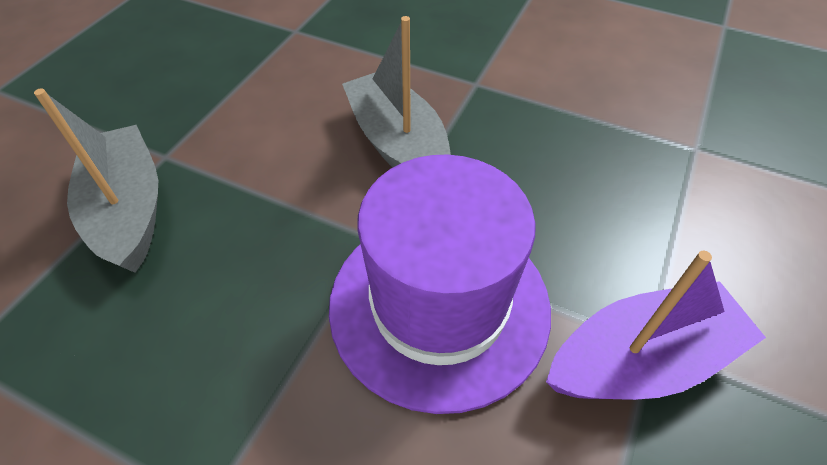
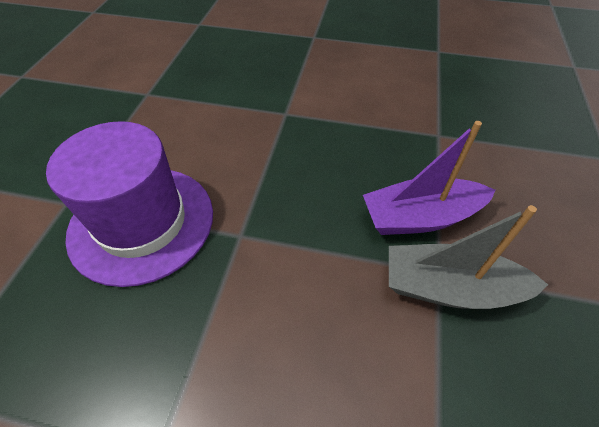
grey boat: 2 -> 1

